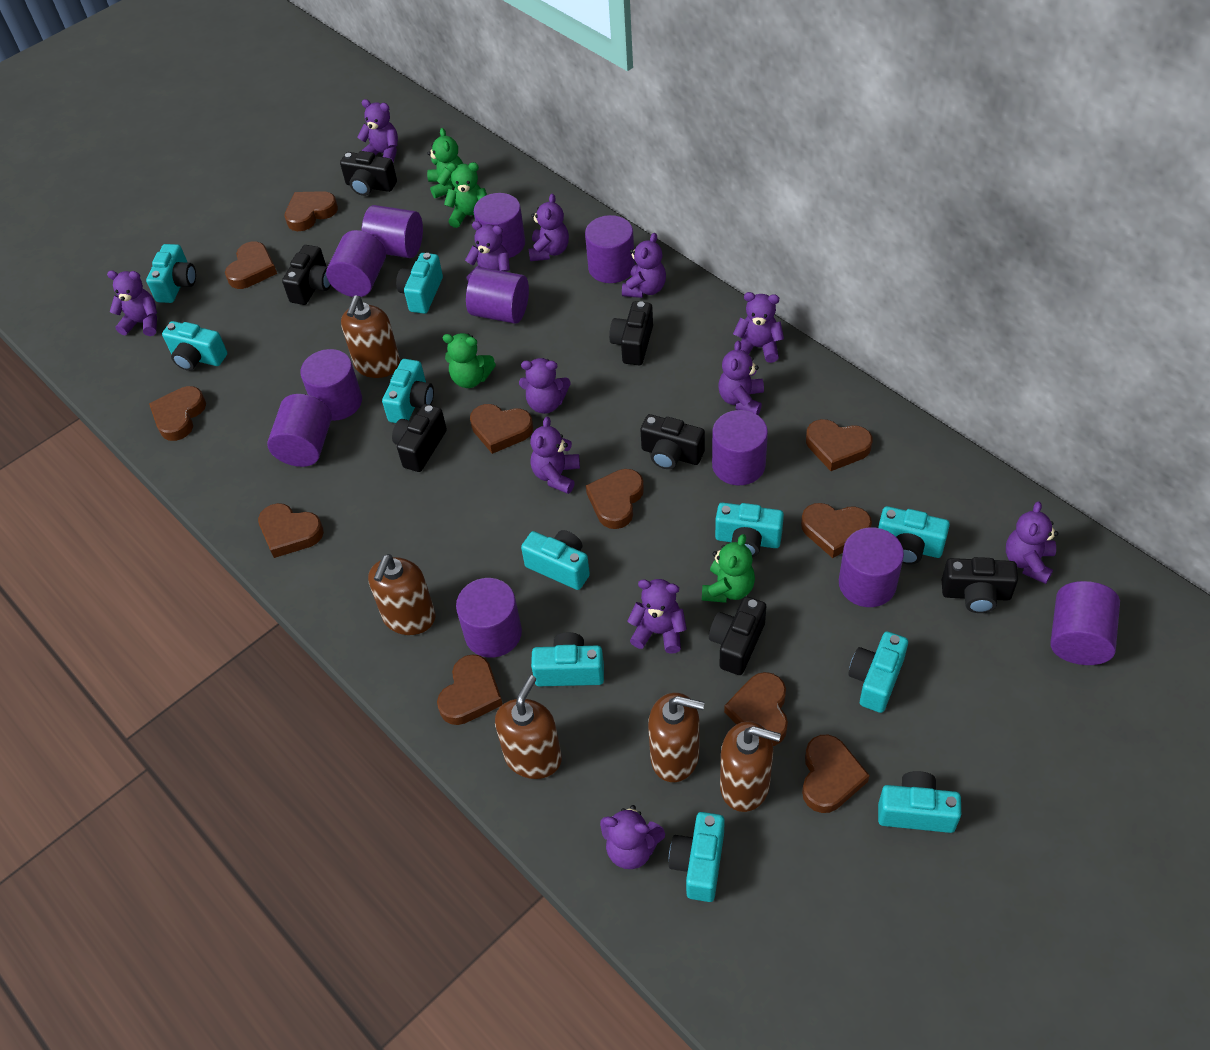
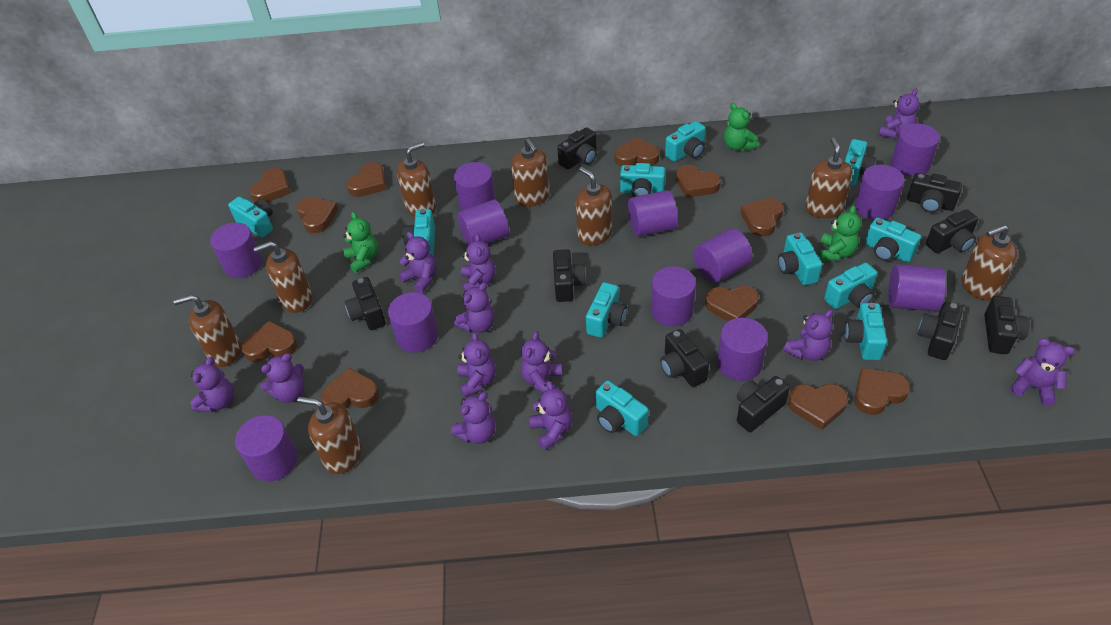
black camera: 7 -> 9
brown soap dispenser: 5 -> 8
green teddy bear: 4 -> 3
purple cylinder: 11 -> 12

